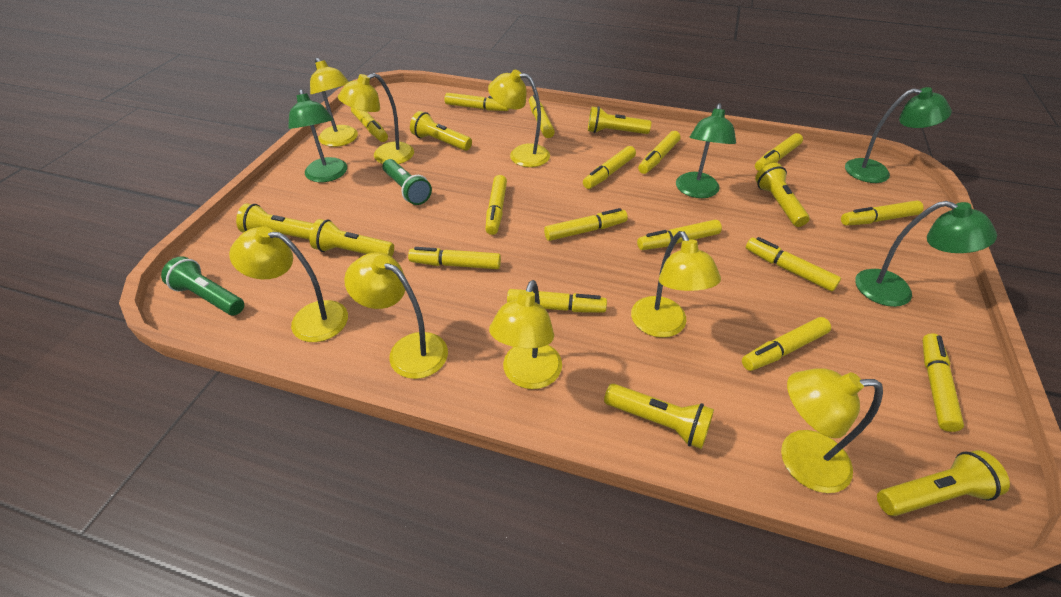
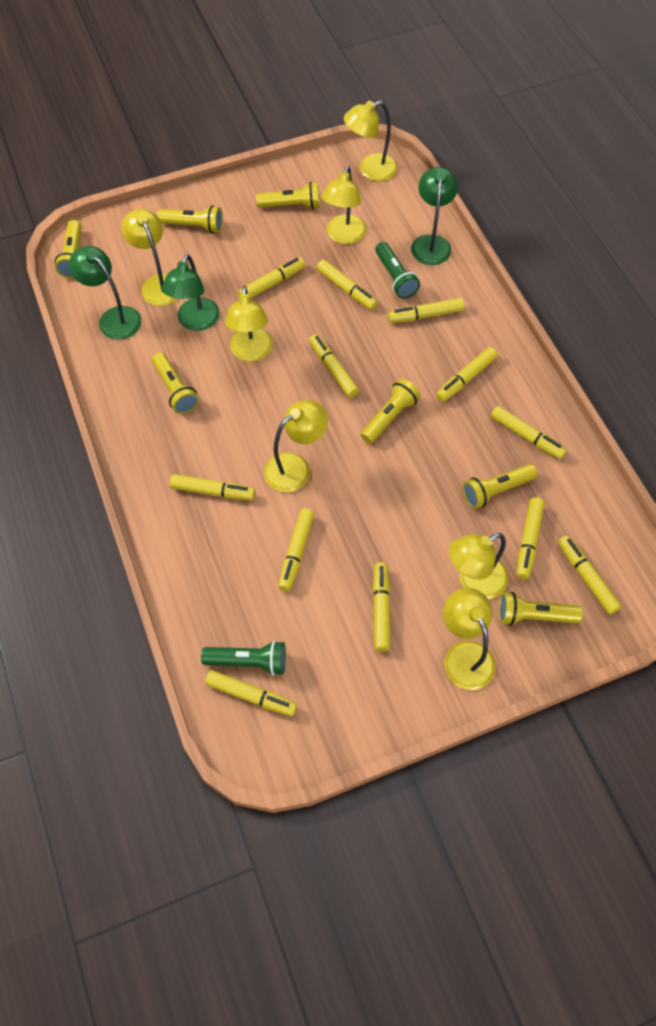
green lamp: 4 -> 3
yellow lamp: 8 -> 7
yellow marker: 15 -> 12

